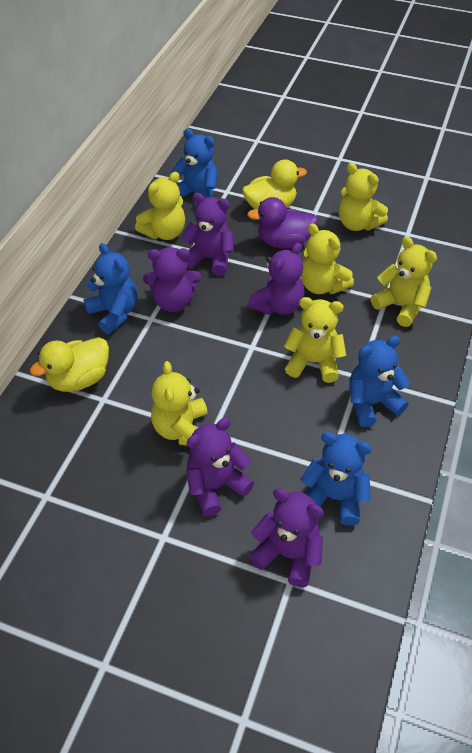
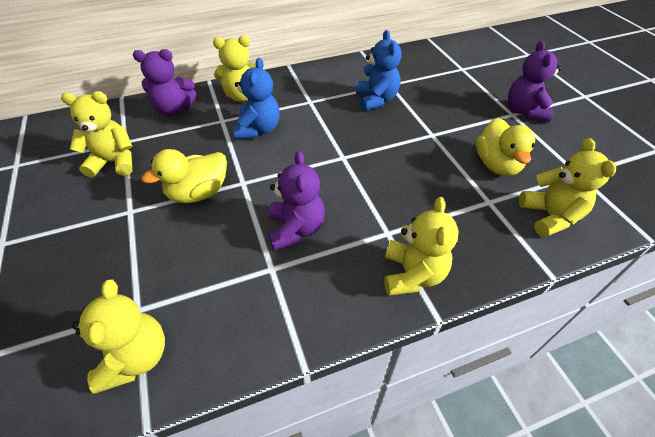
blue teddy bear: 4 -> 2
purple duck: 1 -> 0
purple teddy bear: 5 -> 3
yellow teddy bear: 6 -> 5

